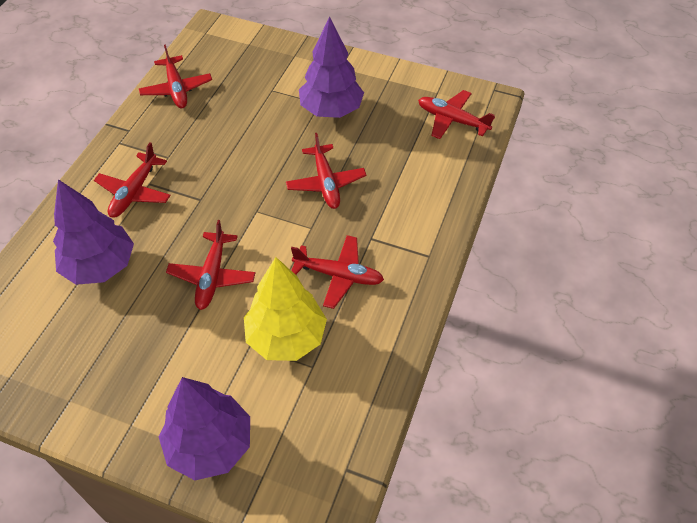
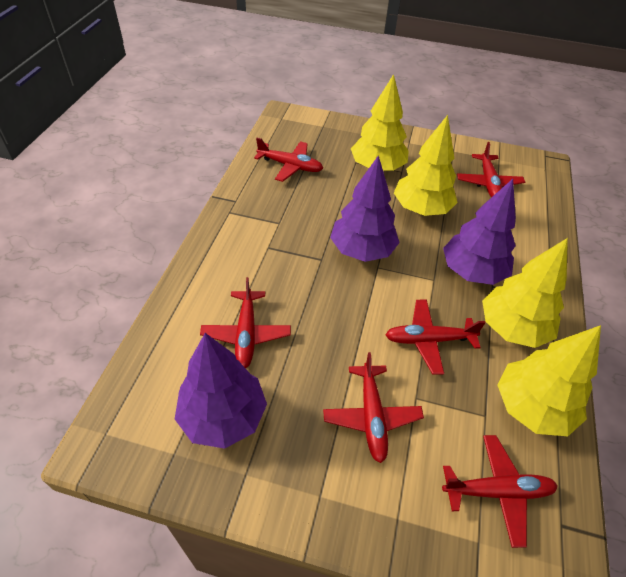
yellow tree: 1 -> 4

